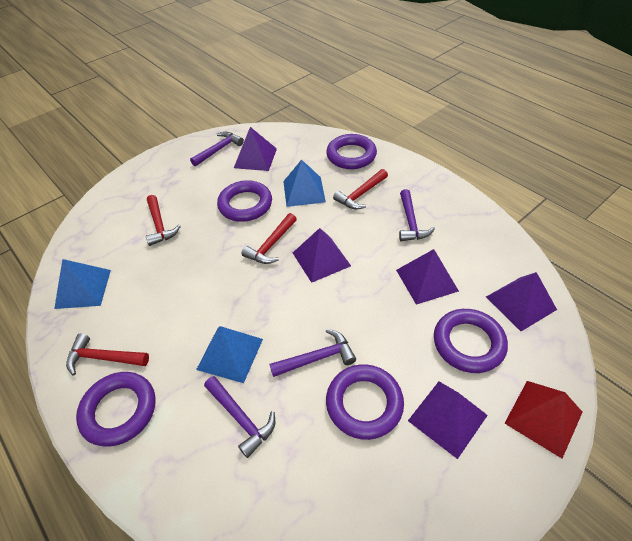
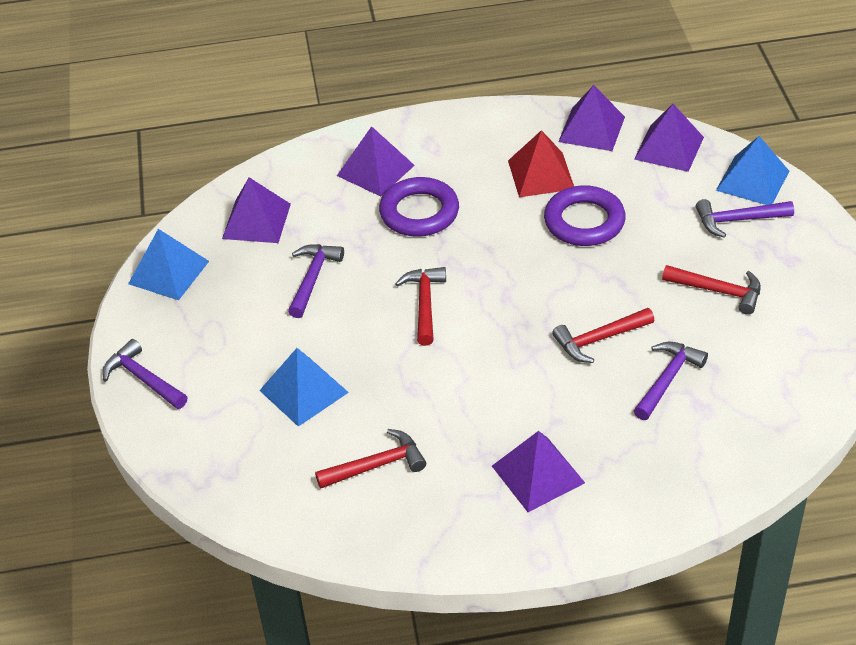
purple ring: 5 -> 2

